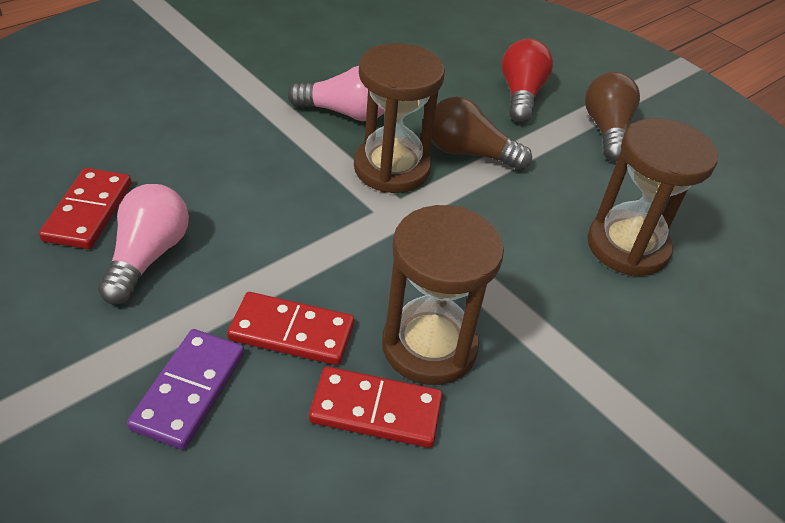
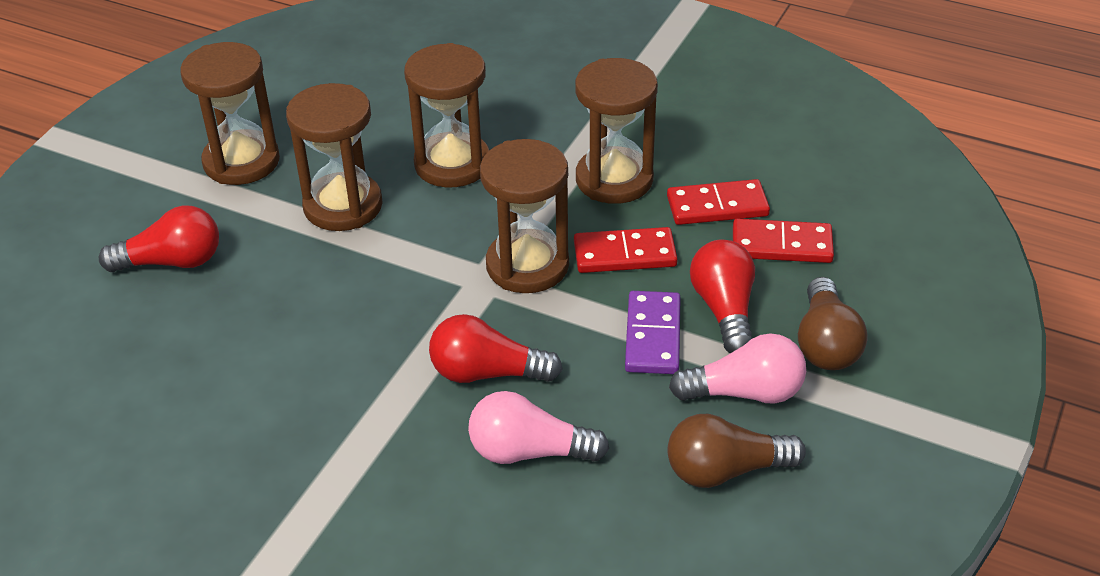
brown hourglass: 3 -> 5
red light bulb: 1 -> 3

